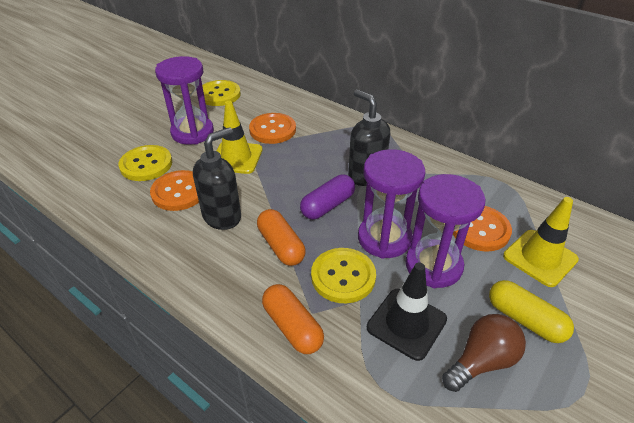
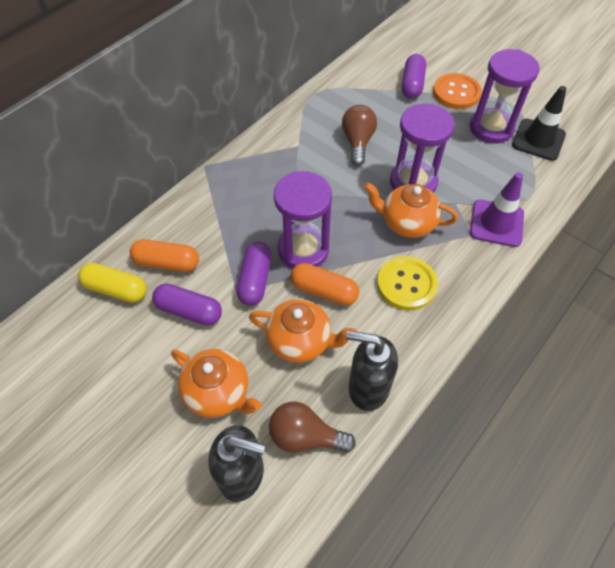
brown light bulb: 1 -> 2
orange button: 3 -> 1
orange teapot: 0 -> 3
purple capsule: 1 -> 3
purple traffic cone: 0 -> 1
yellow button: 3 -> 1
yellow traffic cone: 2 -> 0

